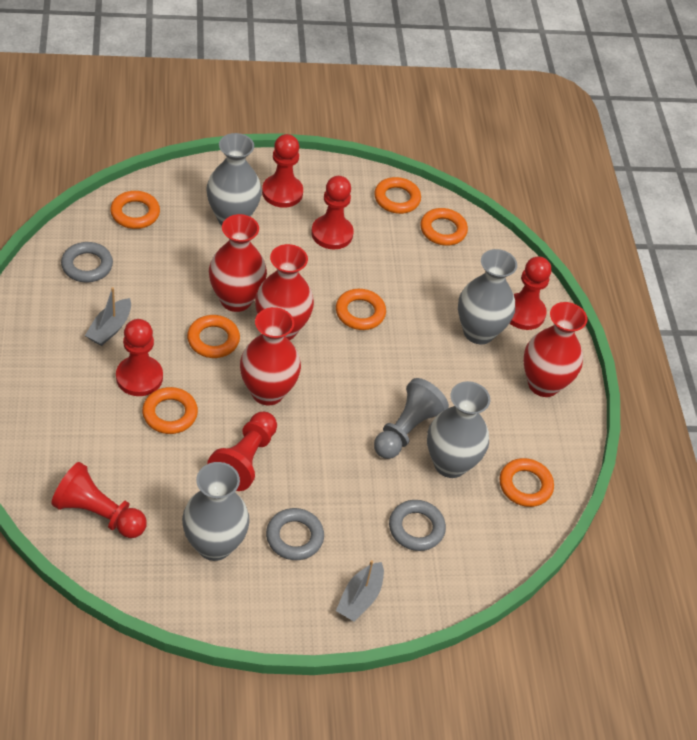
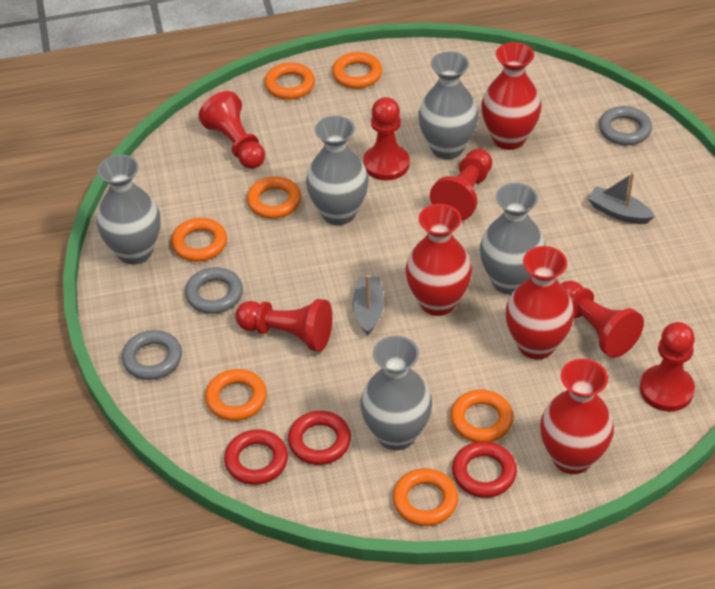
grey pawn: 1 -> 0
grey vase: 4 -> 5
red ring: 0 -> 3

